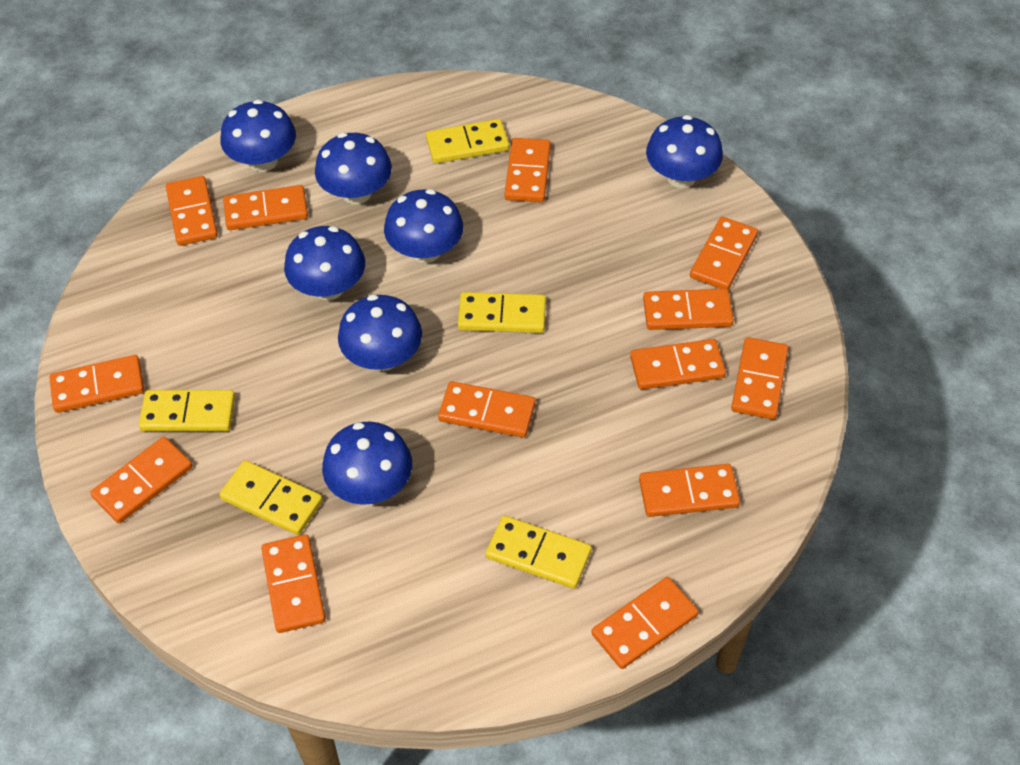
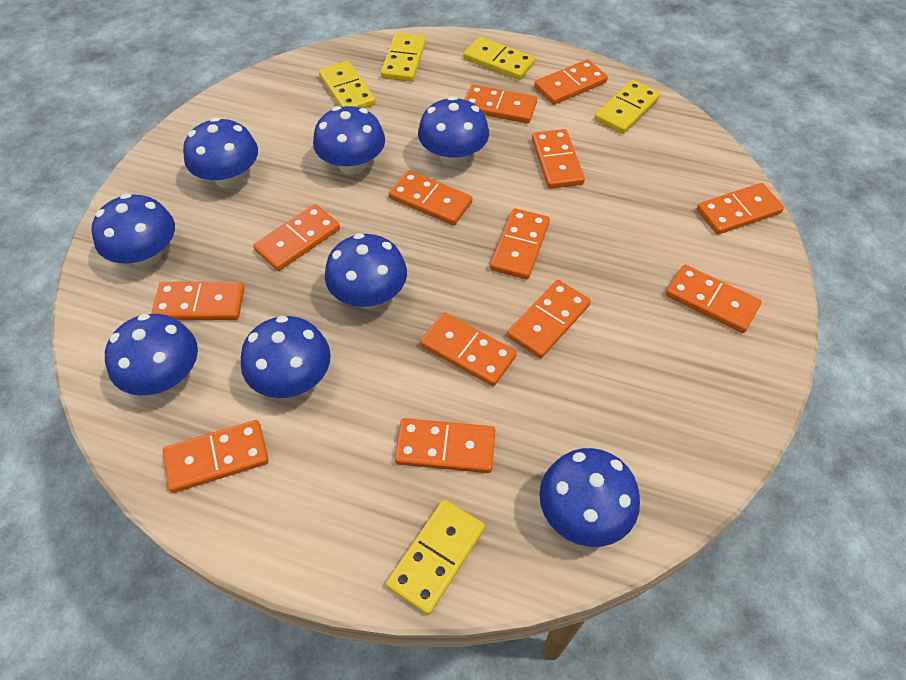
blue mushroom: 7 -> 8

